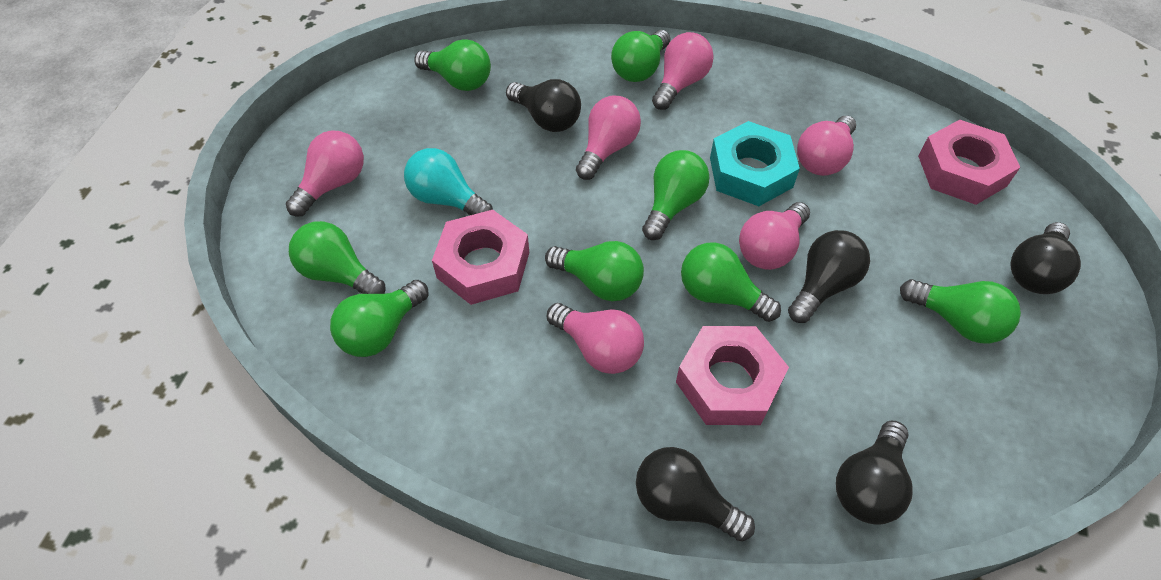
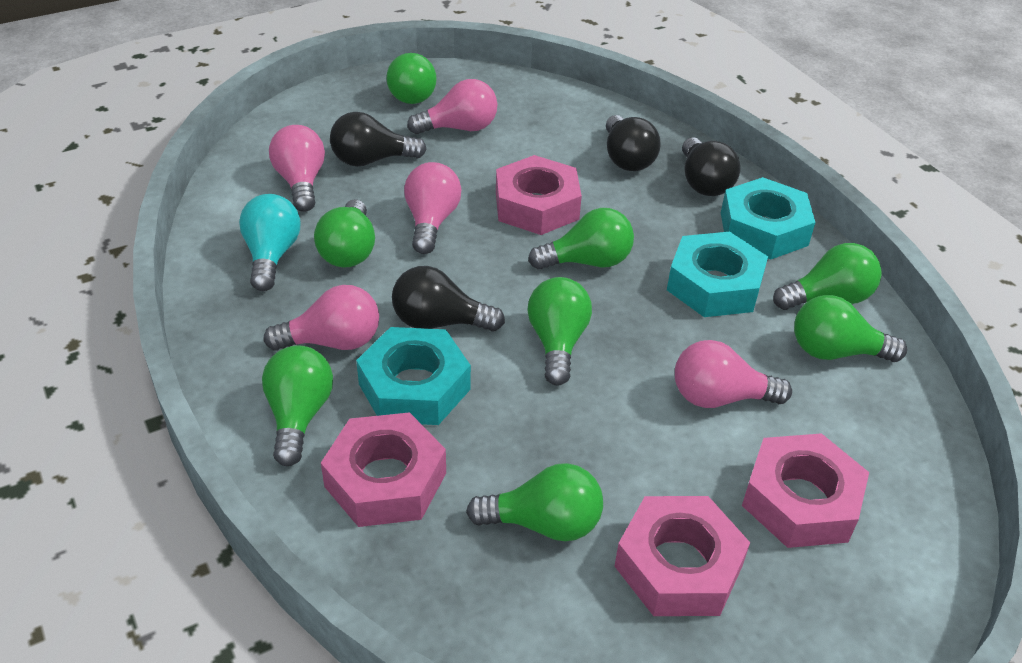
black light bulb: 5 -> 4
pink light bulb: 6 -> 5
pink nut: 3 -> 4
turquoise nut: 1 -> 3

